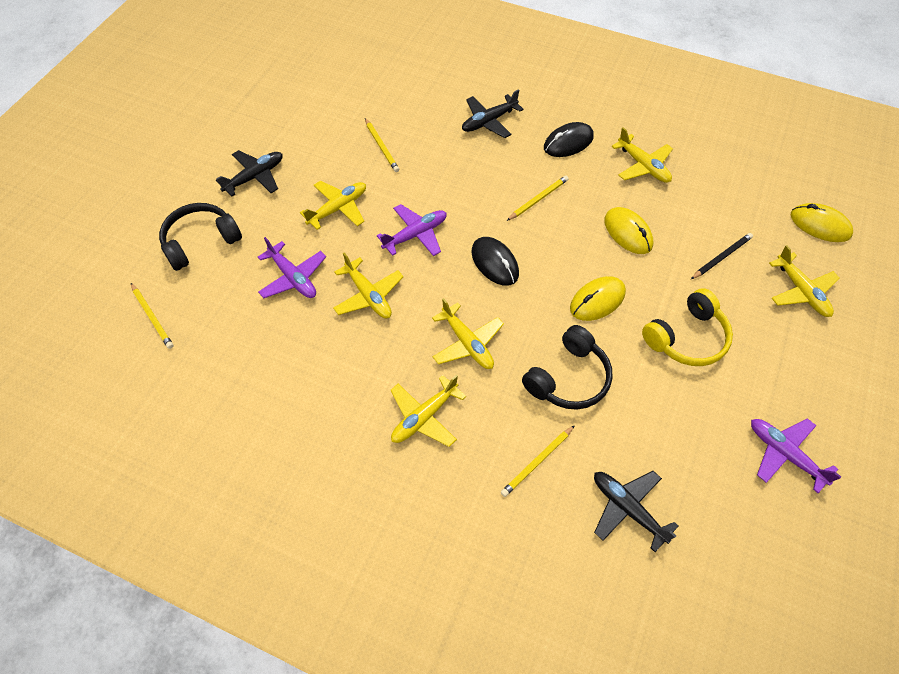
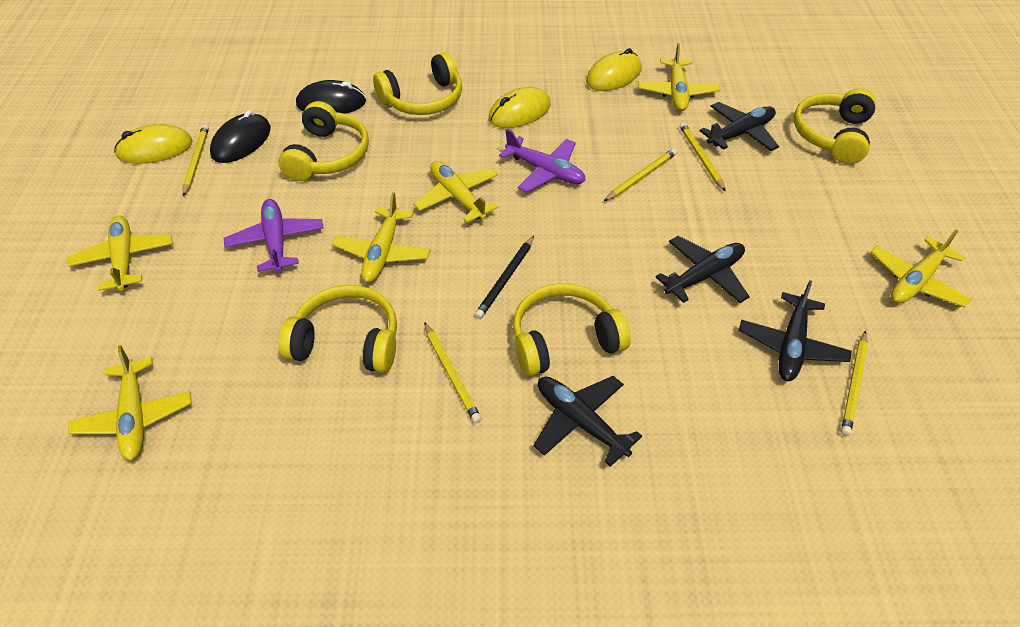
black headphones: 2 -> 0
black plane: 3 -> 4
purple plane: 3 -> 2
yellow headphones: 1 -> 5
yellow pencil: 4 -> 5

